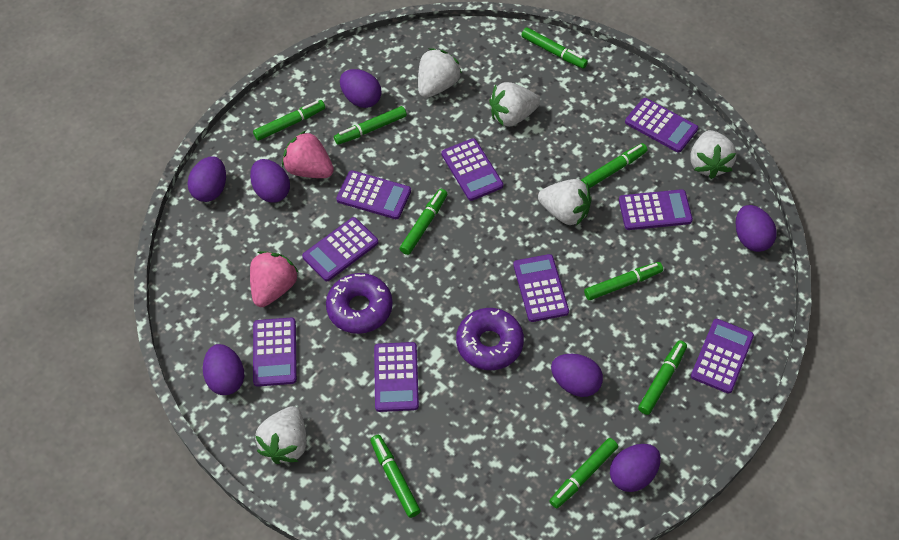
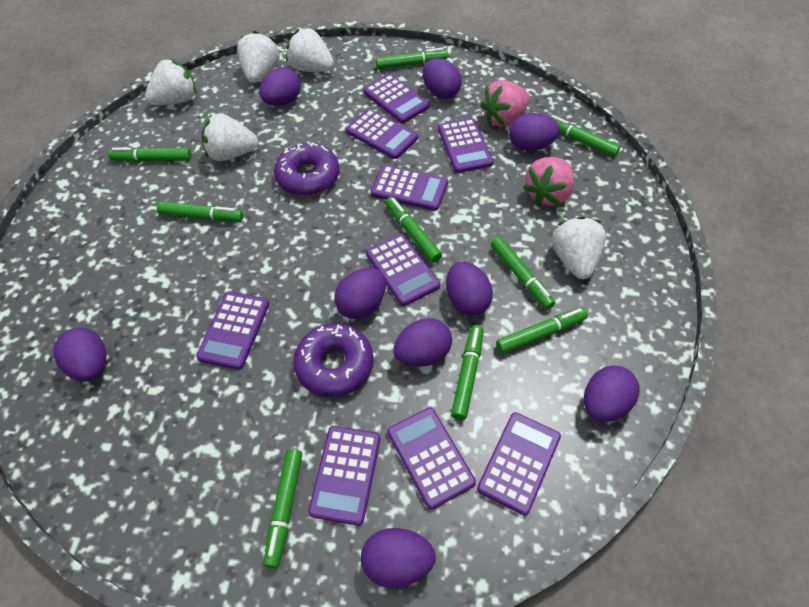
purple egg: 7 -> 9

